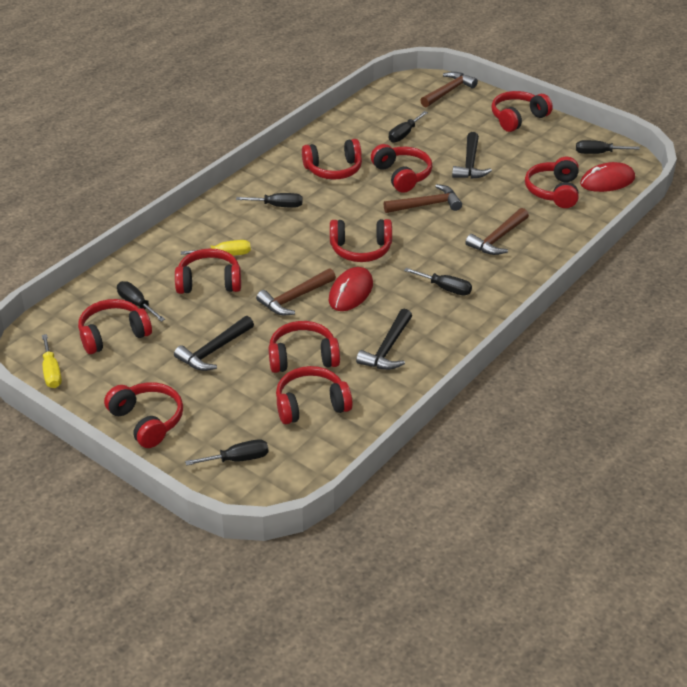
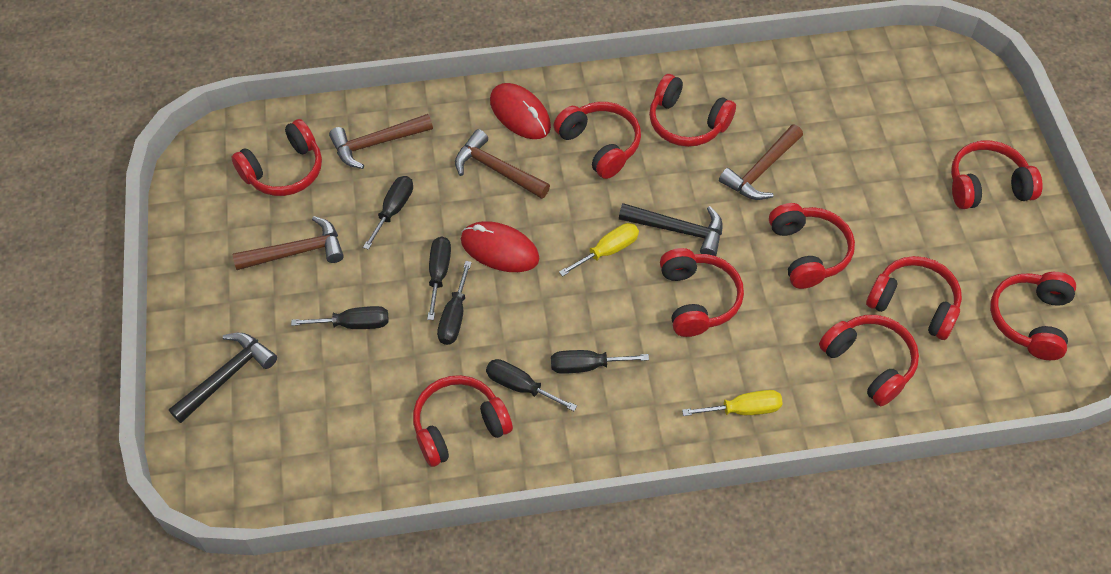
black hammer: 3 -> 2

